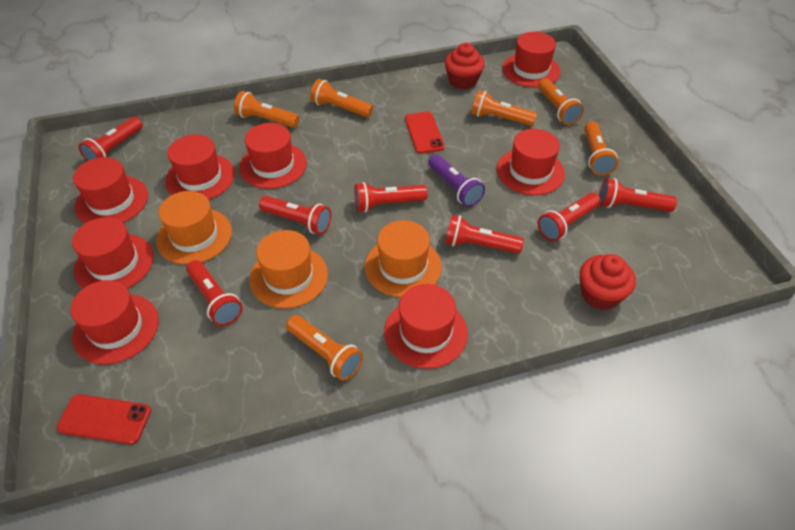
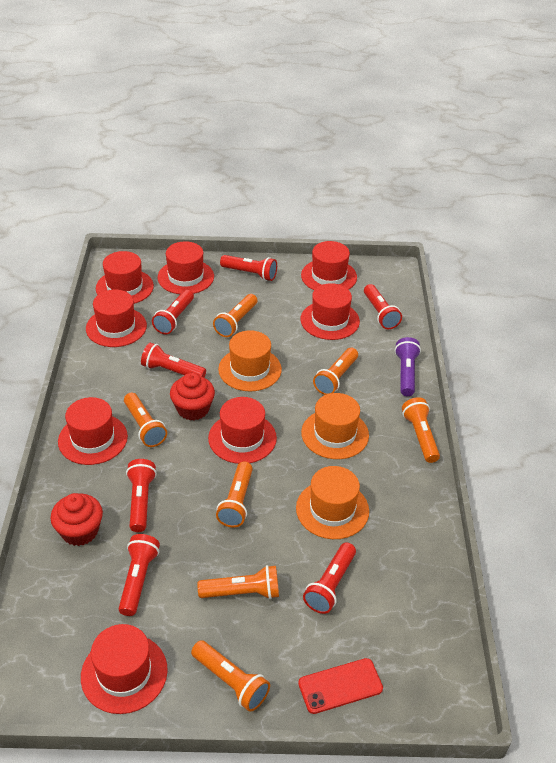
orange flashlight: 6 -> 7
red phone: 2 -> 1

